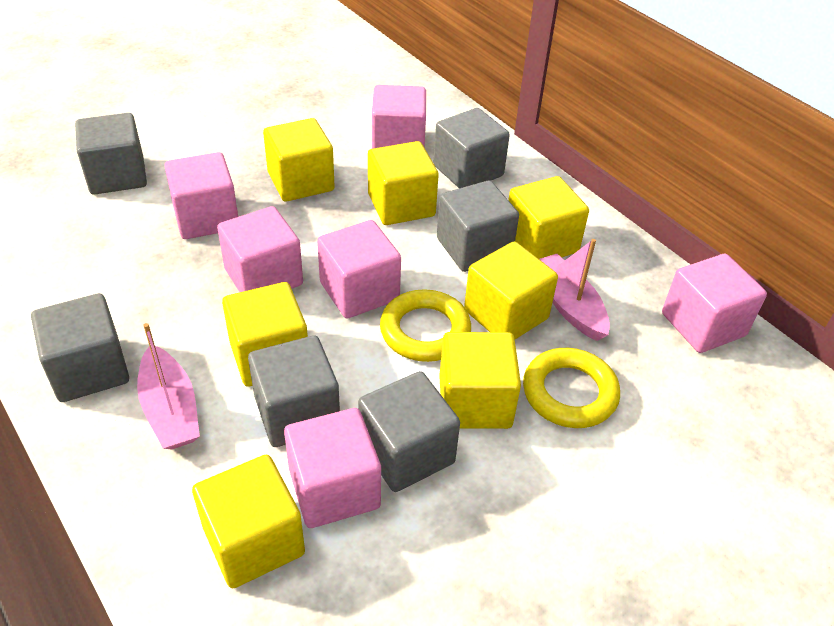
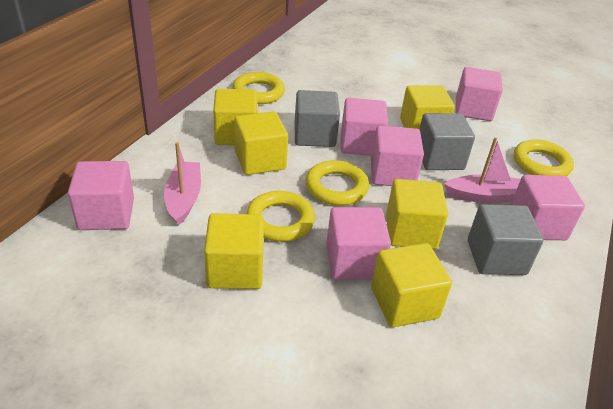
grey cube: 6 -> 3
yellow cube: 7 -> 6
yellow ring: 2 -> 4

